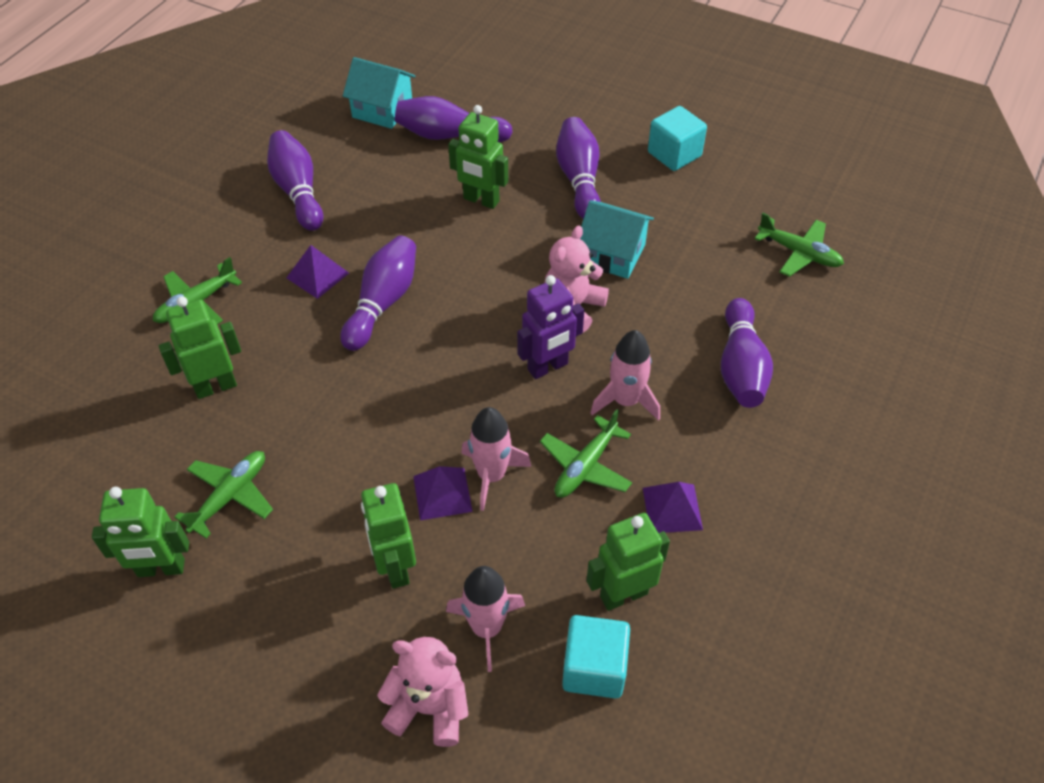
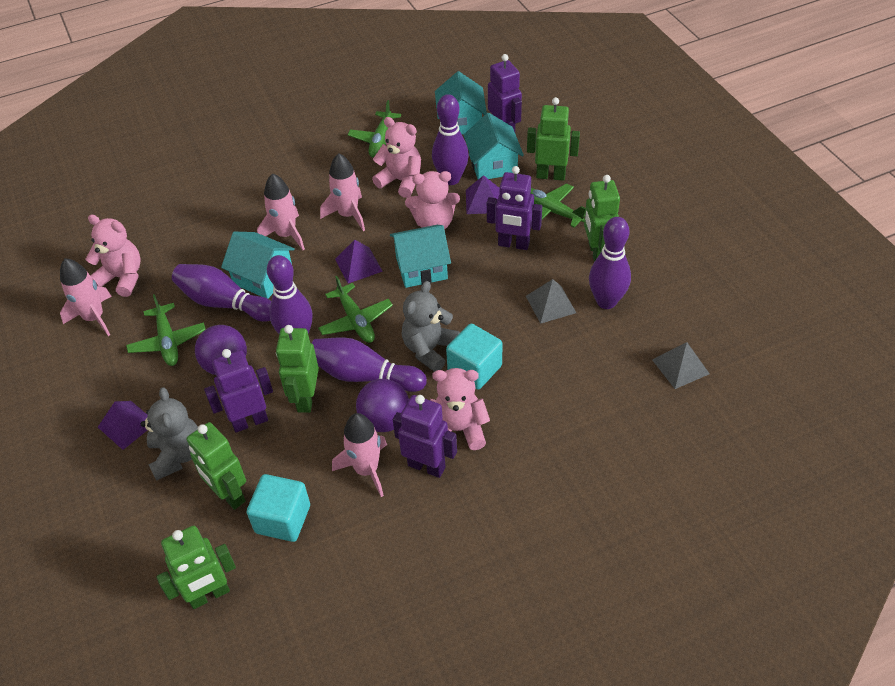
grey pyramid: 0 -> 2
grey teddy bear: 0 -> 2
pink rocket: 3 -> 4
pink teddy bear: 2 -> 4
purple ball: 0 -> 2
purple robot: 1 -> 4
turquoise house: 2 -> 4

